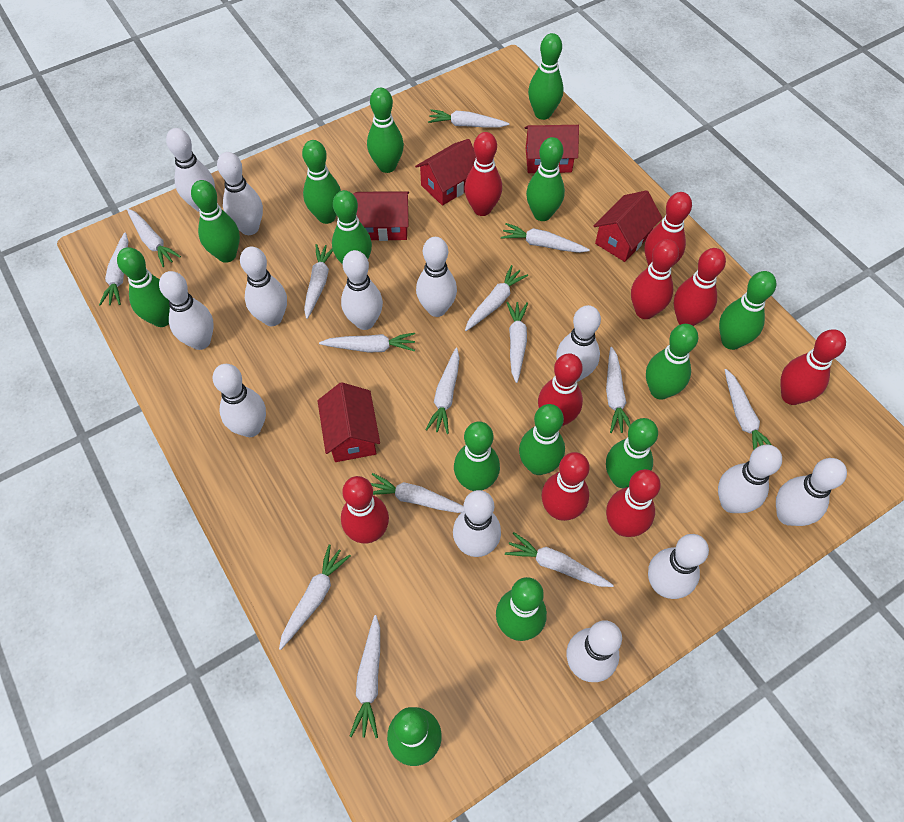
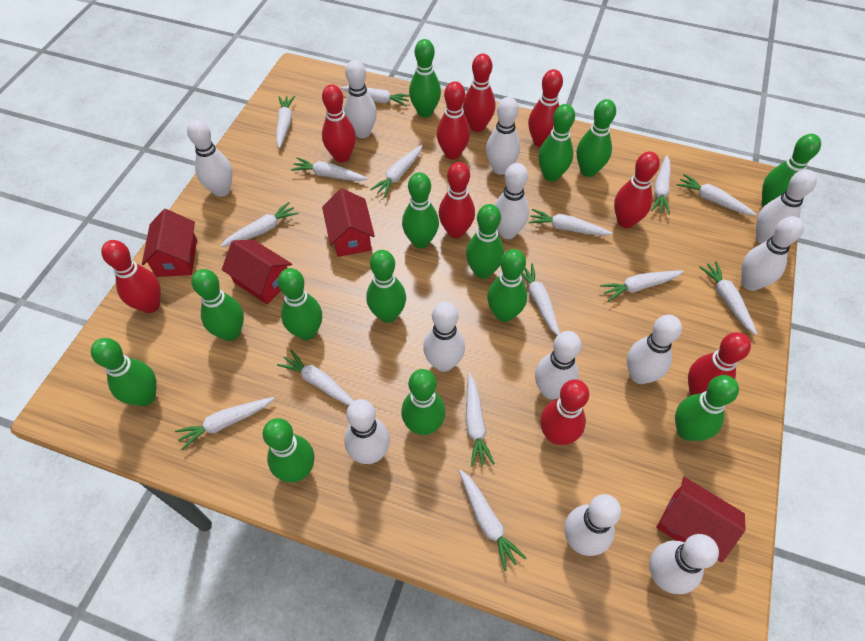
red house: 5 -> 4
white bowling pin: 13 -> 12

